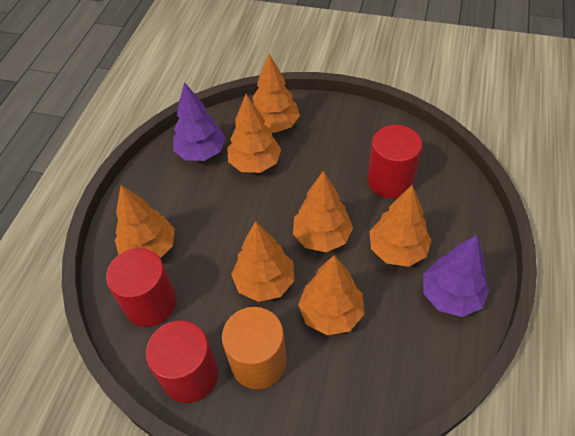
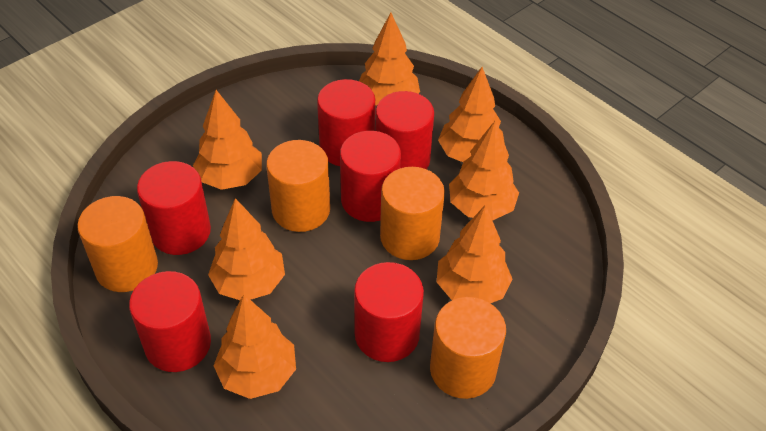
orange cylinder: 1 -> 4
purple tree: 2 -> 0
red cylinder: 3 -> 6

